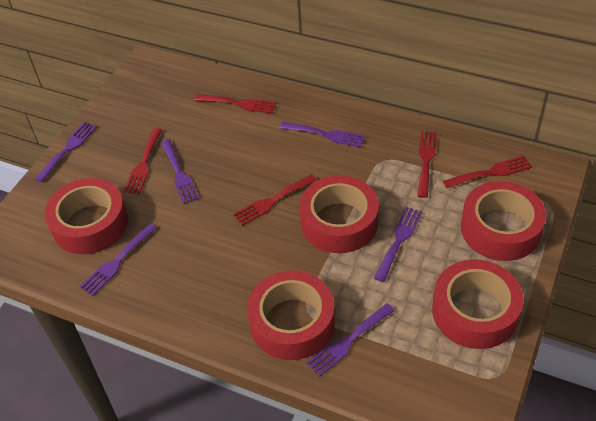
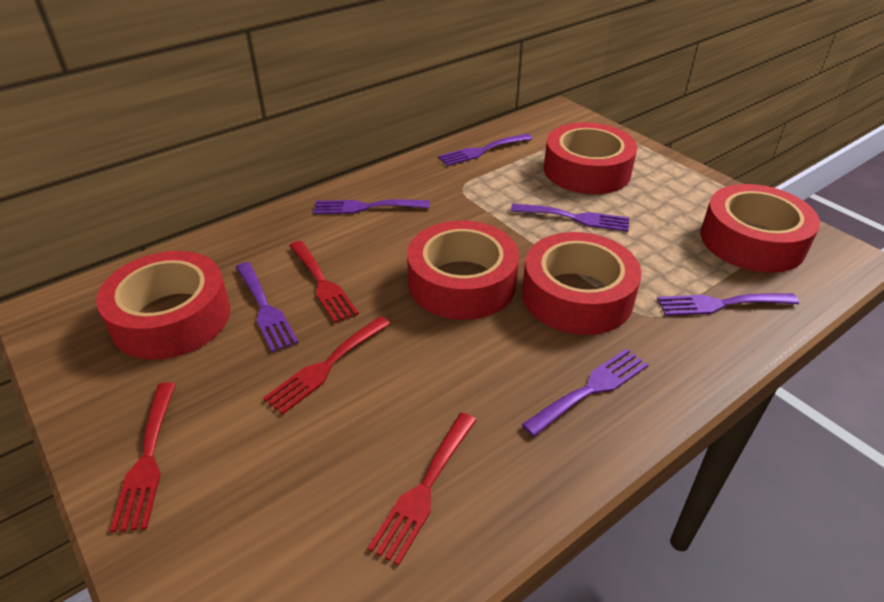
red fork: 5 -> 4

